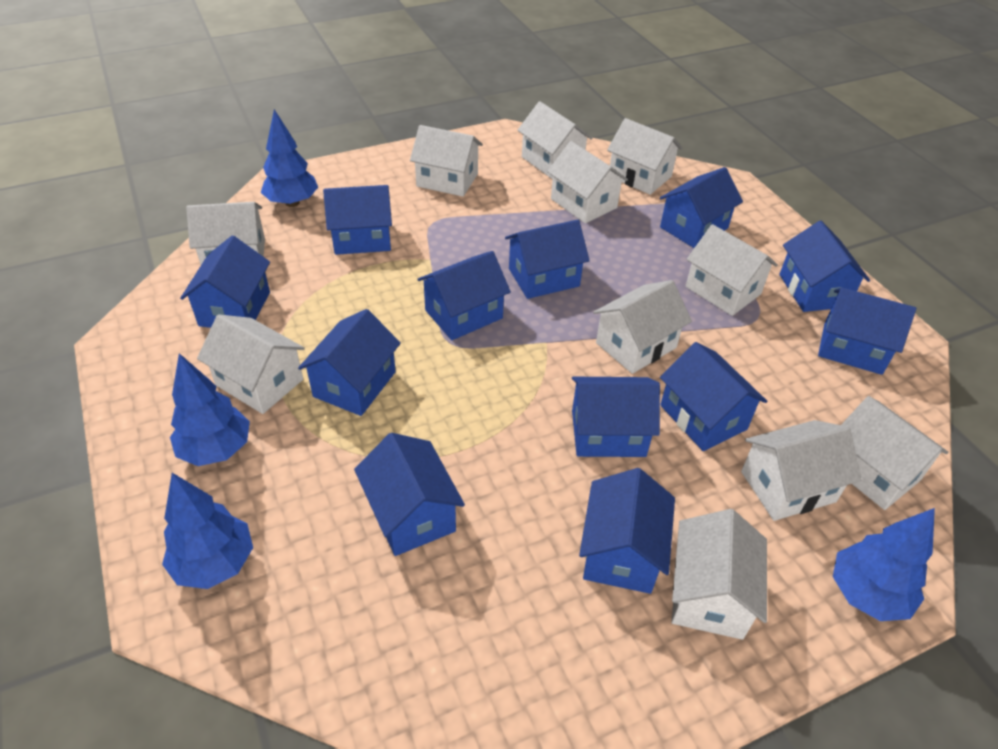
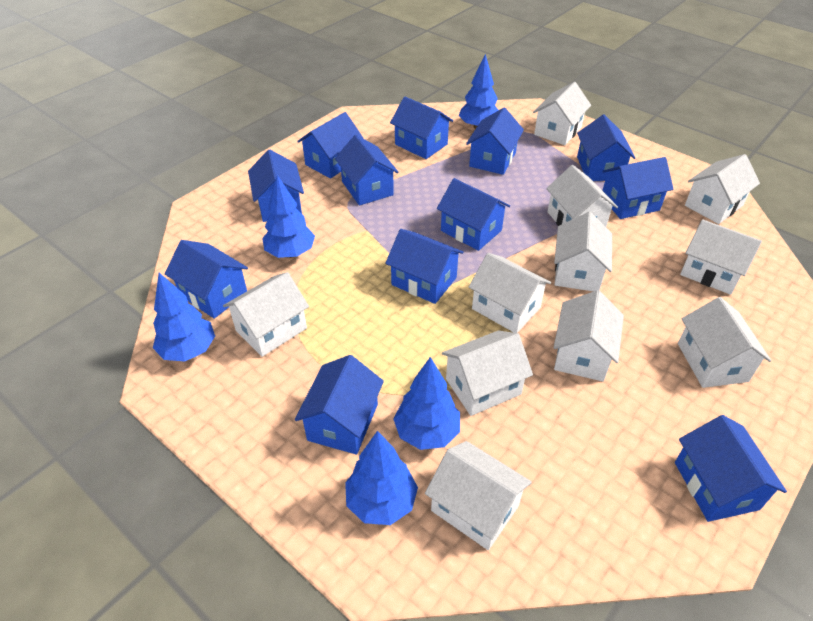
blue tree: 4 -> 5

